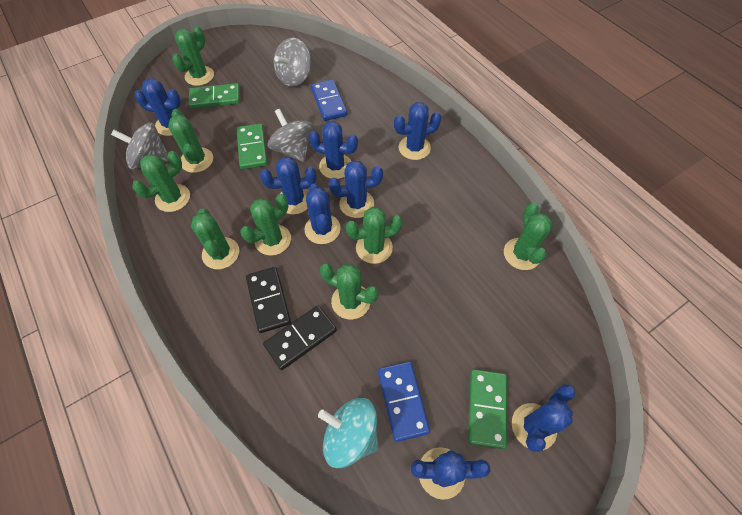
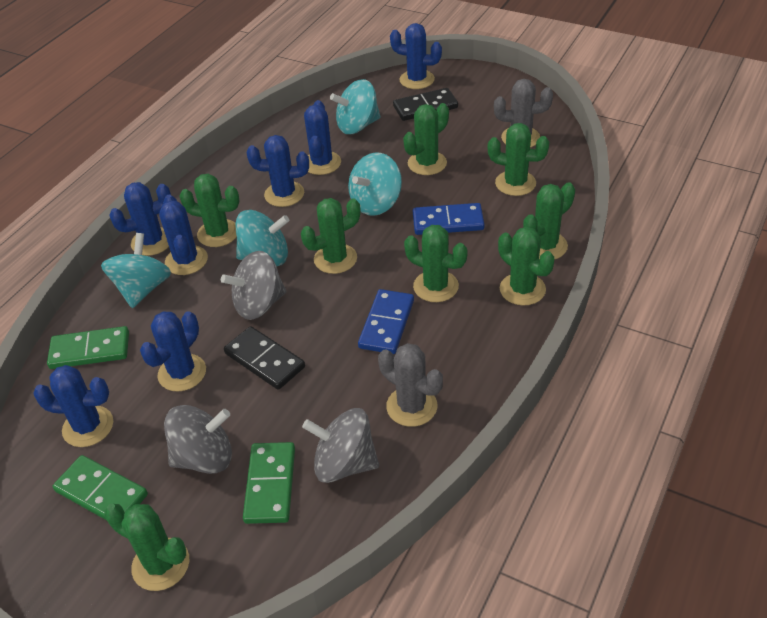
blue cactus: 8 -> 7
grey cactus: 0 -> 2
turquoise spinning top: 1 -> 4

